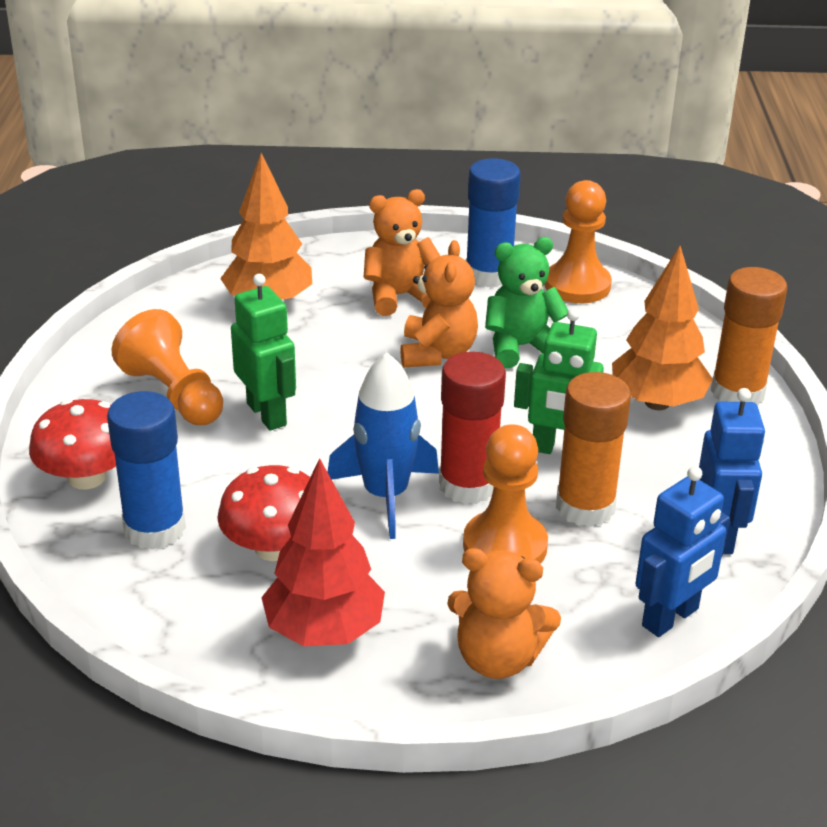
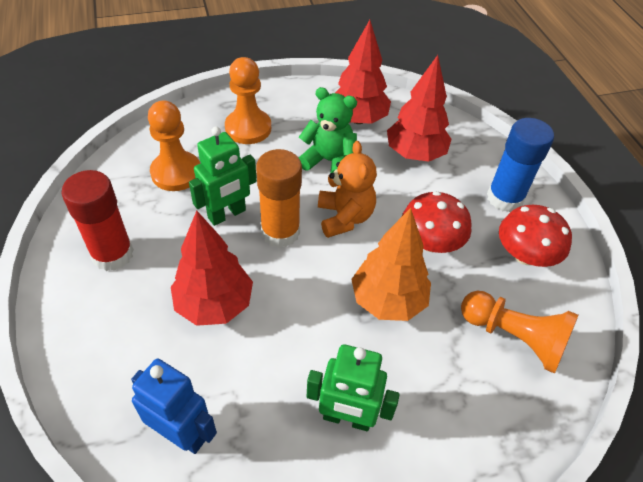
blue glue stick: 2 -> 1
blue robot: 2 -> 1
blue rocket: 1 -> 0
orange glue stick: 2 -> 1
orange teddy bear: 3 -> 1
orange tree: 2 -> 1
red tree: 1 -> 3

